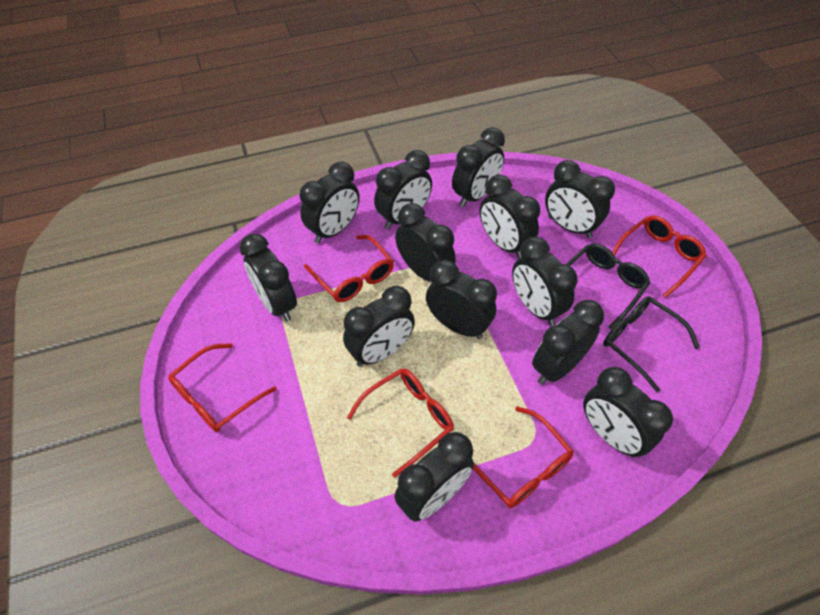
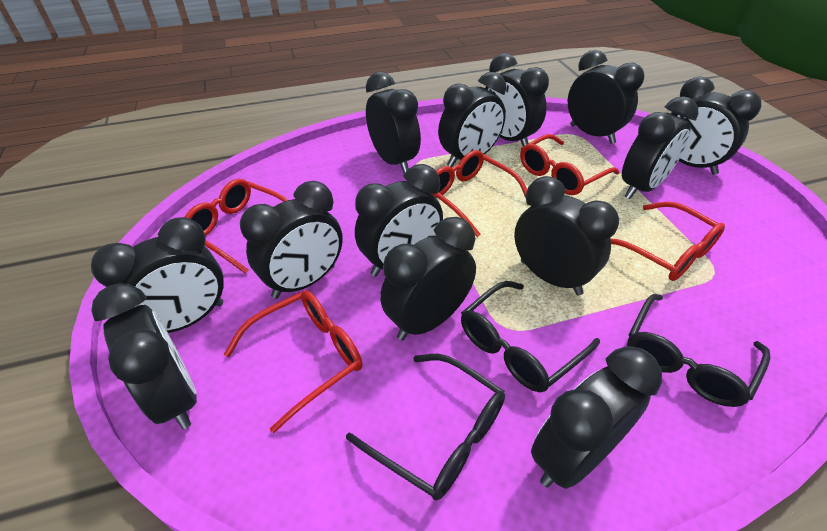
black glasses: 2 -> 3

